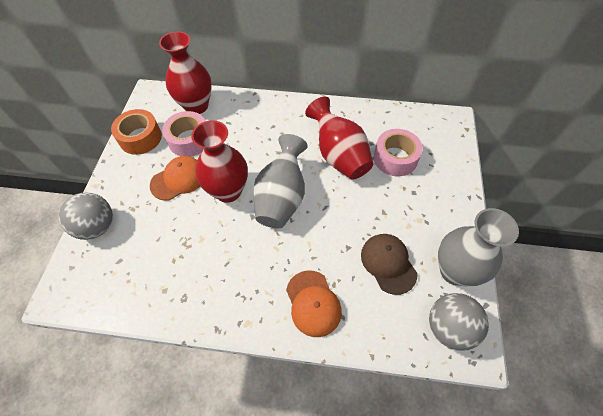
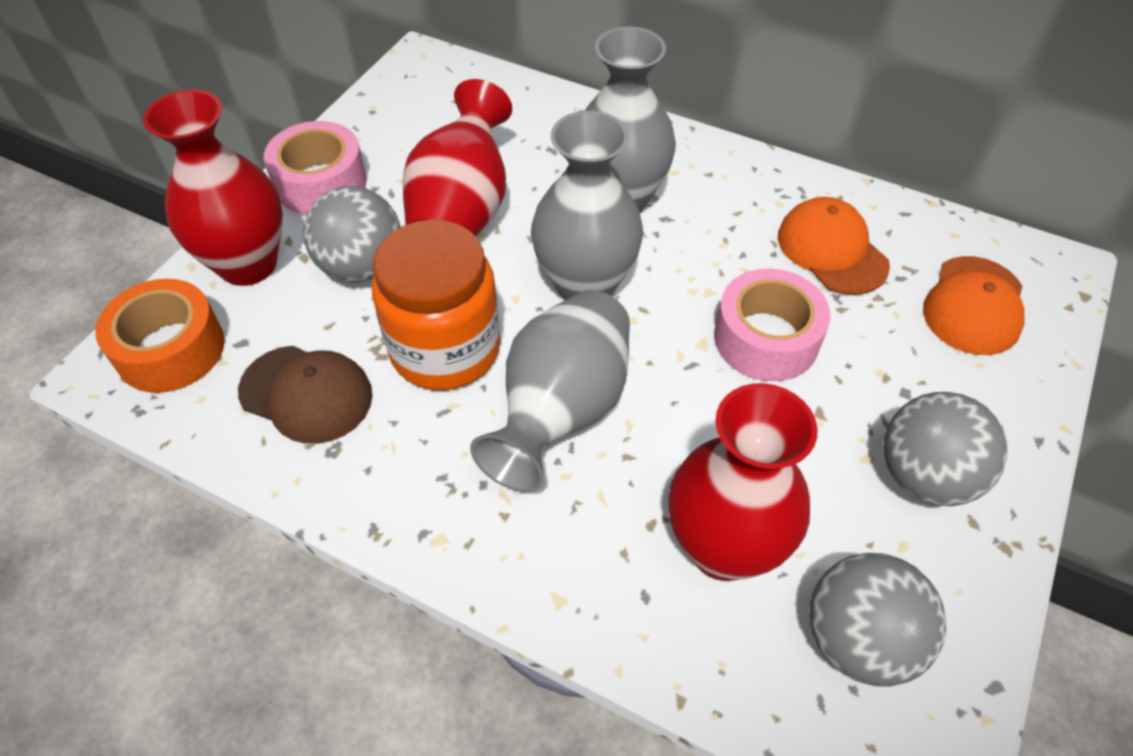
grey ball: 2 -> 3
grey vase: 2 -> 3
orange jar: 0 -> 1

